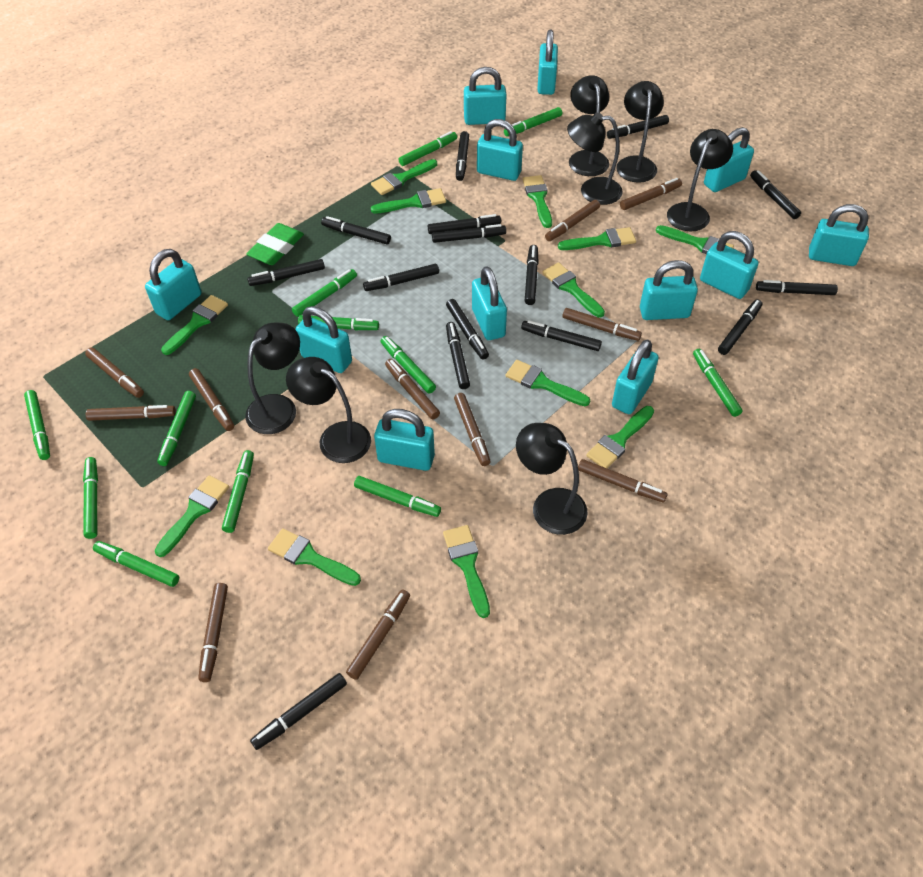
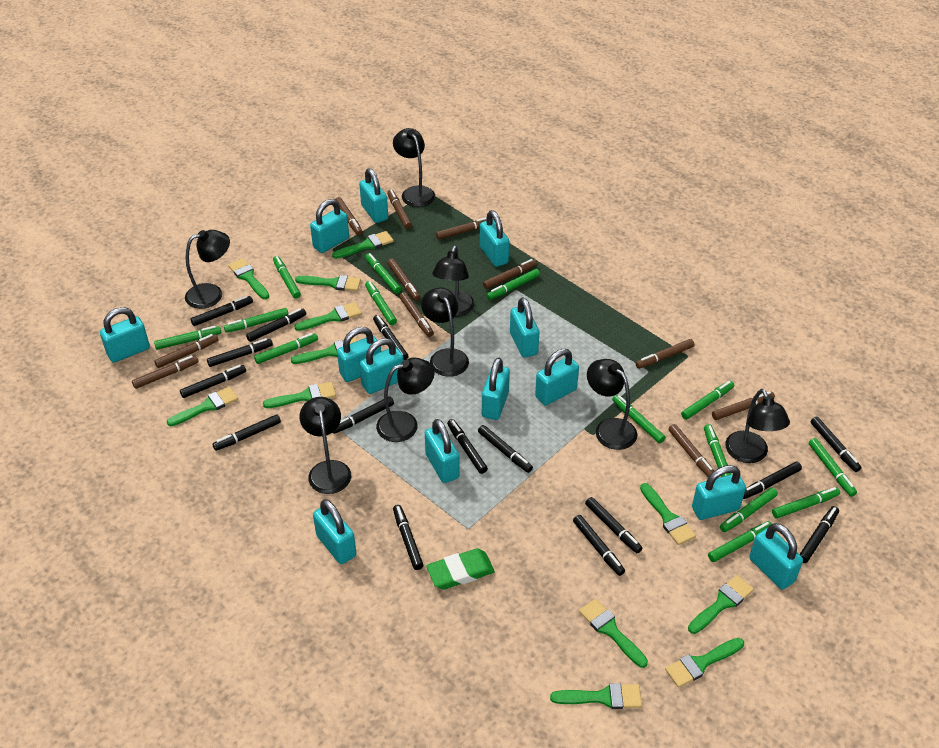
black lamp: 7 -> 8
green marker: 12 -> 14
turquoise padlock: 12 -> 13

